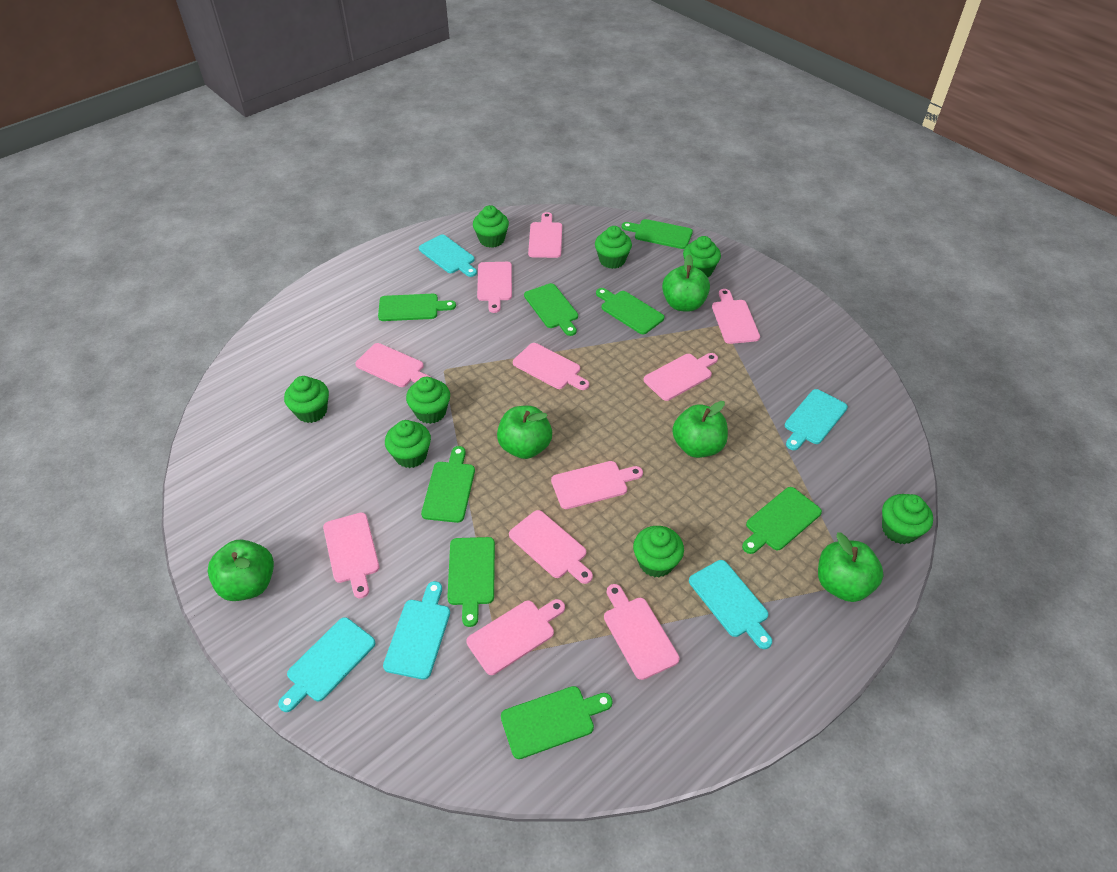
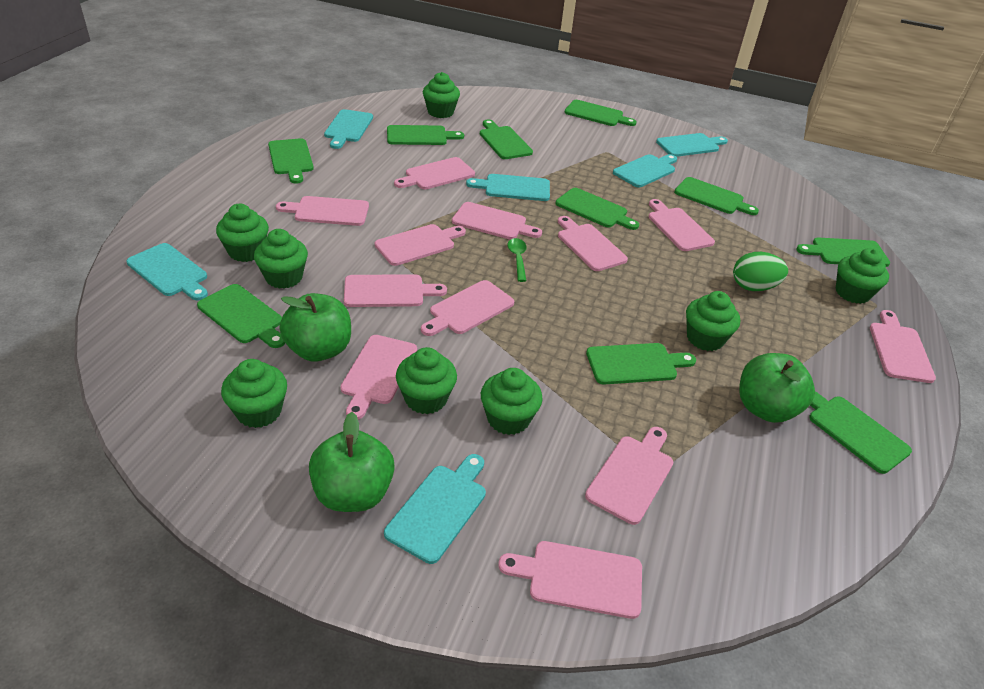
green apple: 5 -> 3
green cutting board: 8 -> 10
green egg: 0 -> 1
green spoon: 0 -> 1
pink cutting board: 11 -> 12
turquoise cutting board: 5 -> 6

